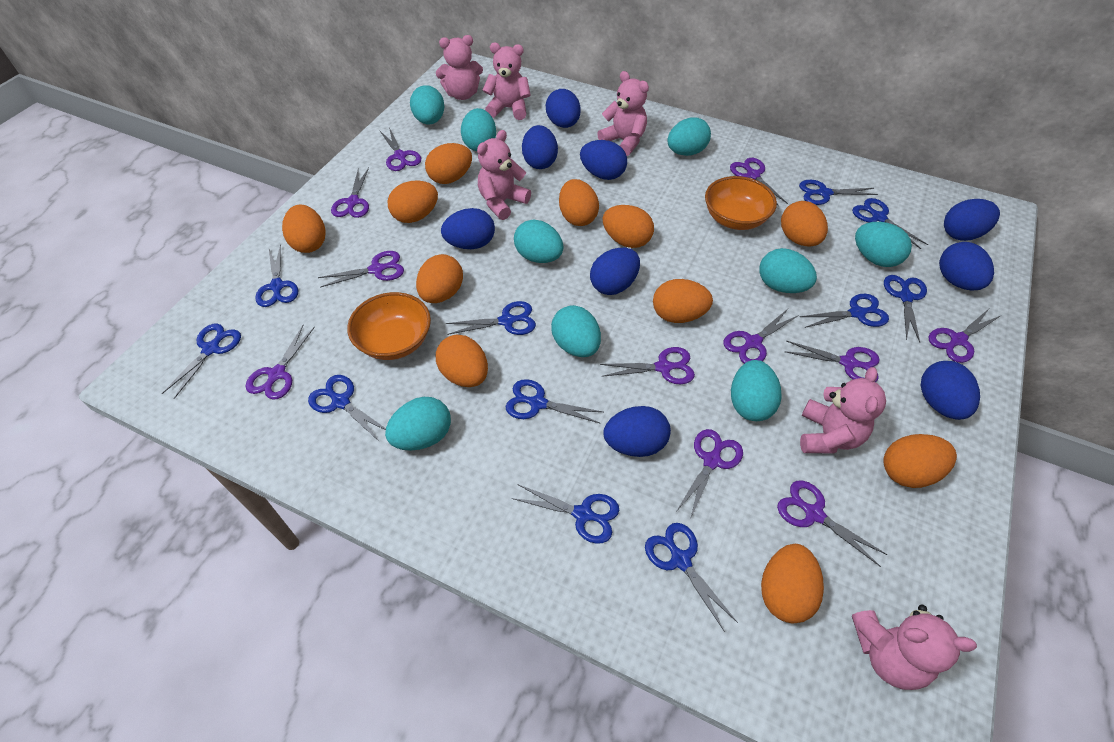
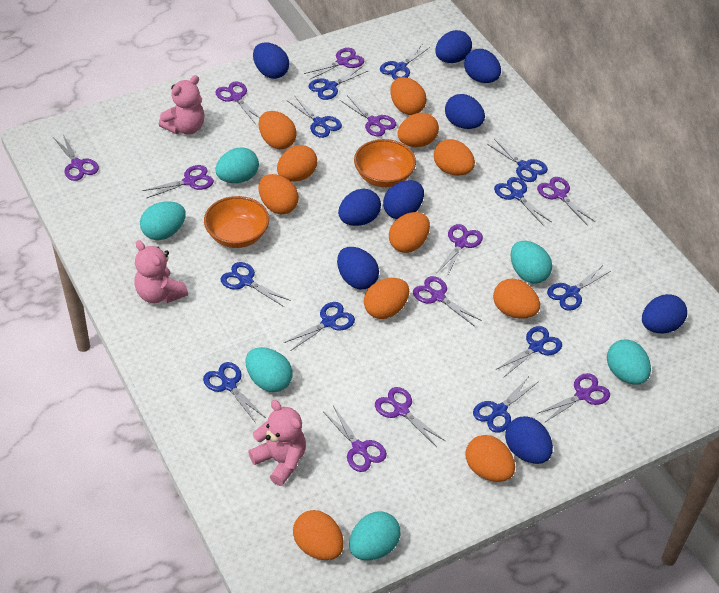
pink teddy bear: 6 -> 3
turquoise egg: 9 -> 6

